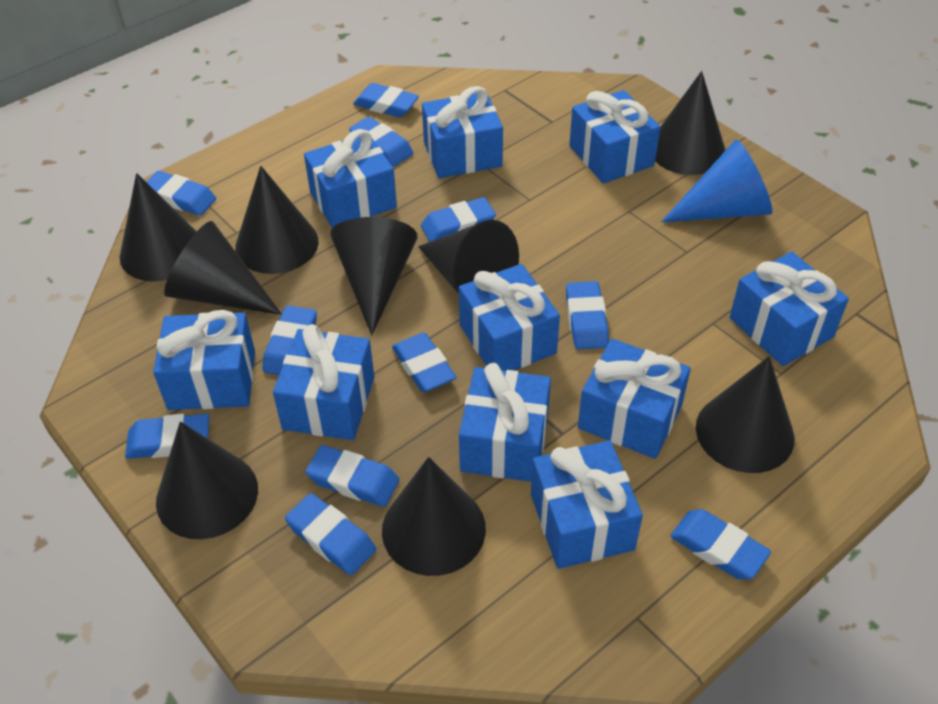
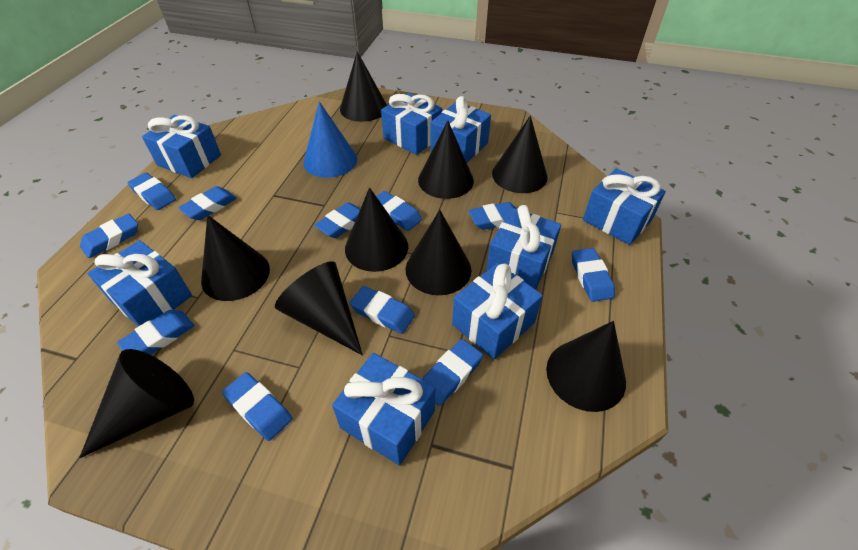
blue gift: 10 -> 8

